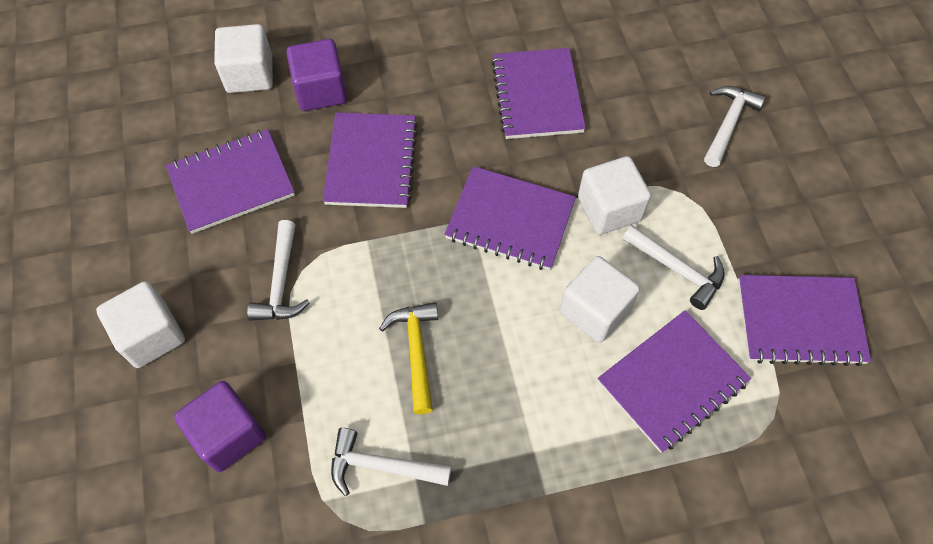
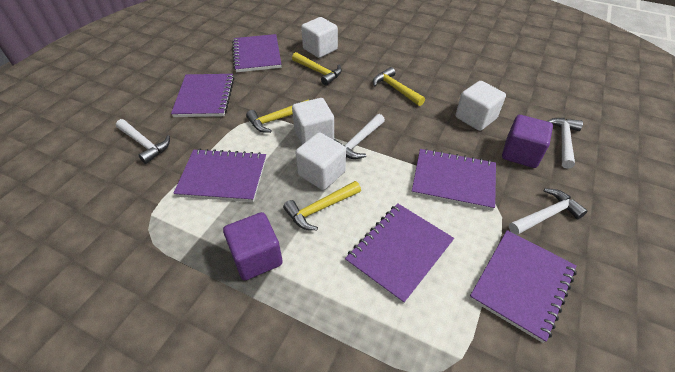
yellow hammer: 1 -> 4

